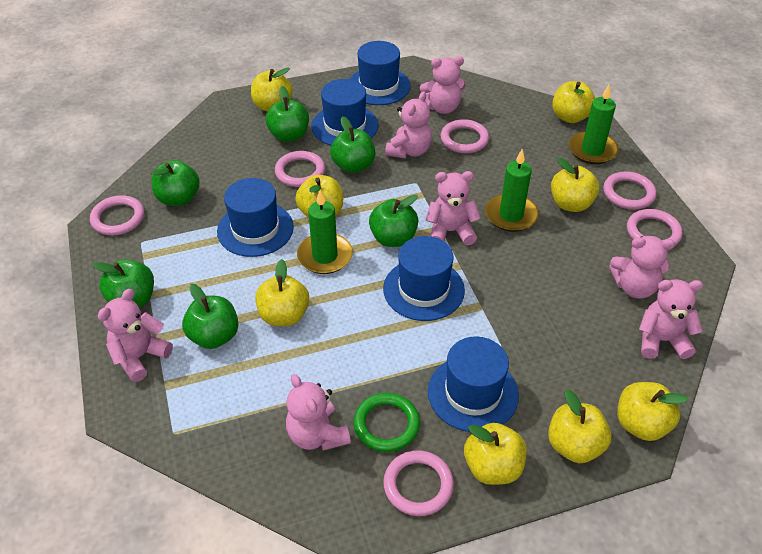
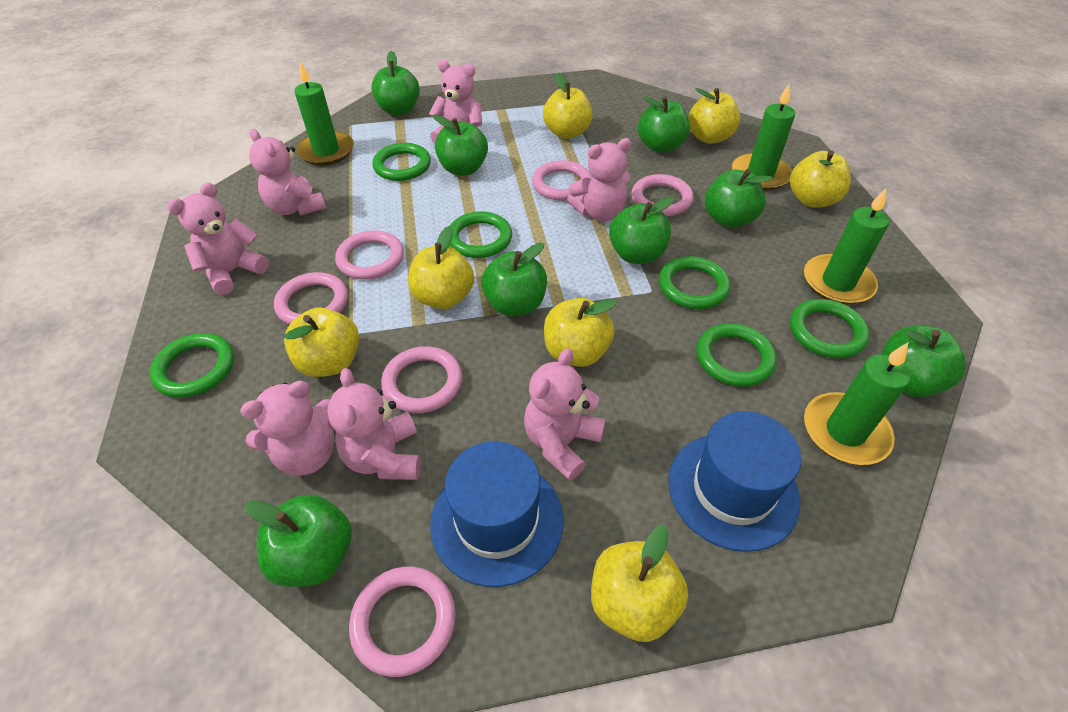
blue hat: 5 -> 2
green apple: 6 -> 8
green candle: 3 -> 4
green ring: 1 -> 6
yellow apple: 8 -> 7

